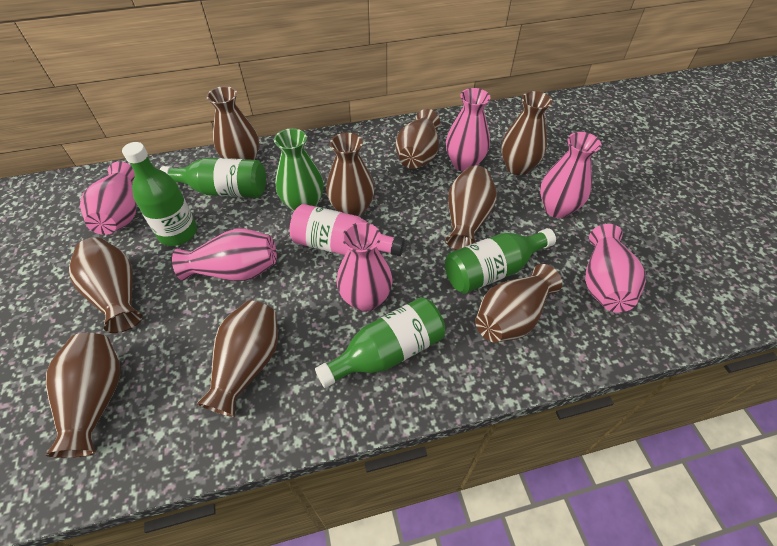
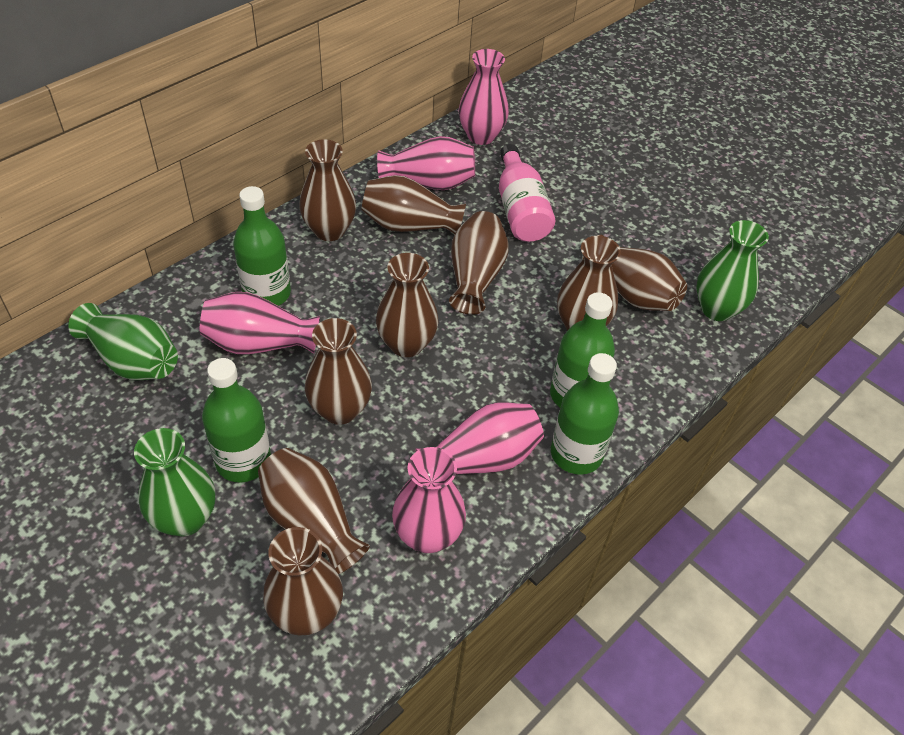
green vase: 1 -> 3
pink vase: 6 -> 5

